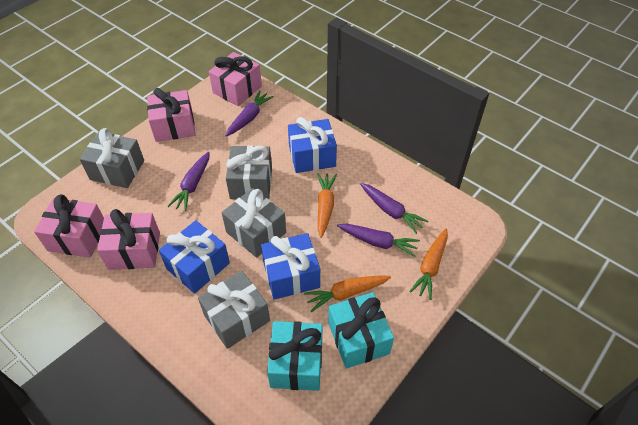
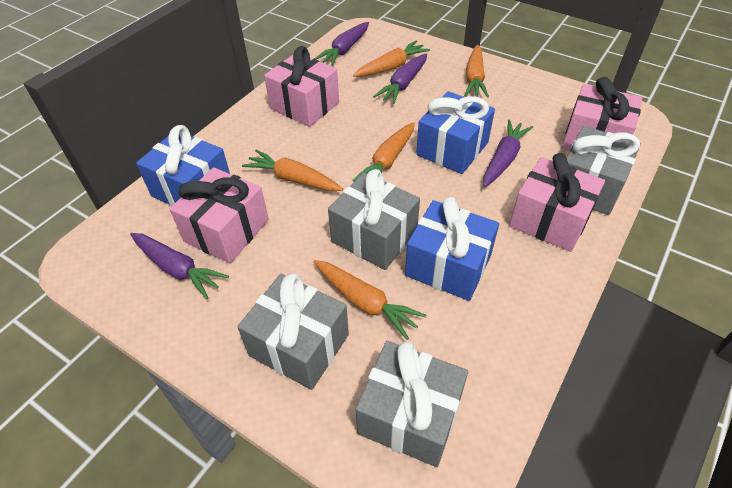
orange carrot: 3 -> 5
turquoise gift: 2 -> 0

